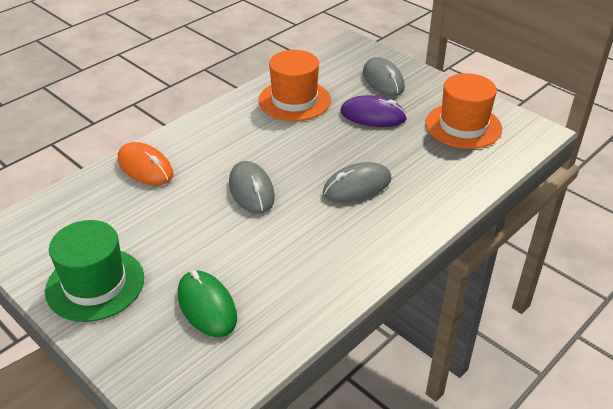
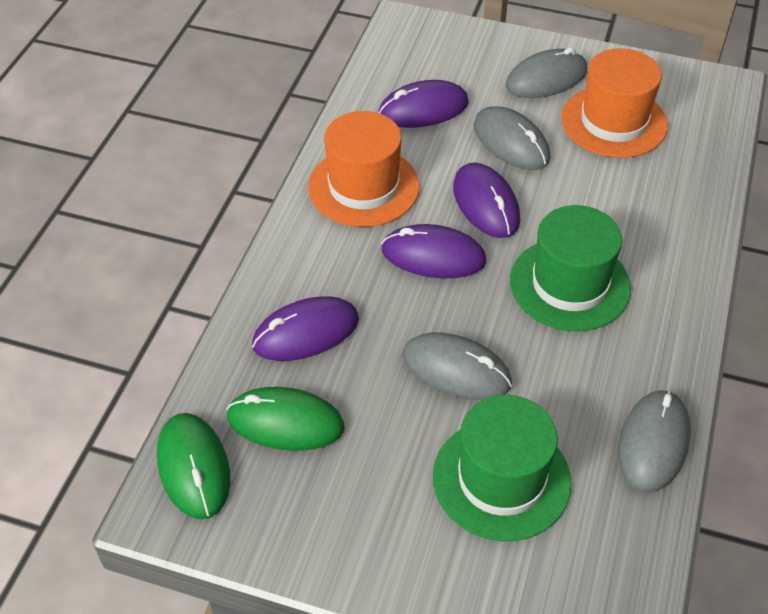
green hat: 1 -> 2
green mouse: 1 -> 2
grey mouse: 3 -> 4
orange mouse: 1 -> 0
purple mouse: 1 -> 4

